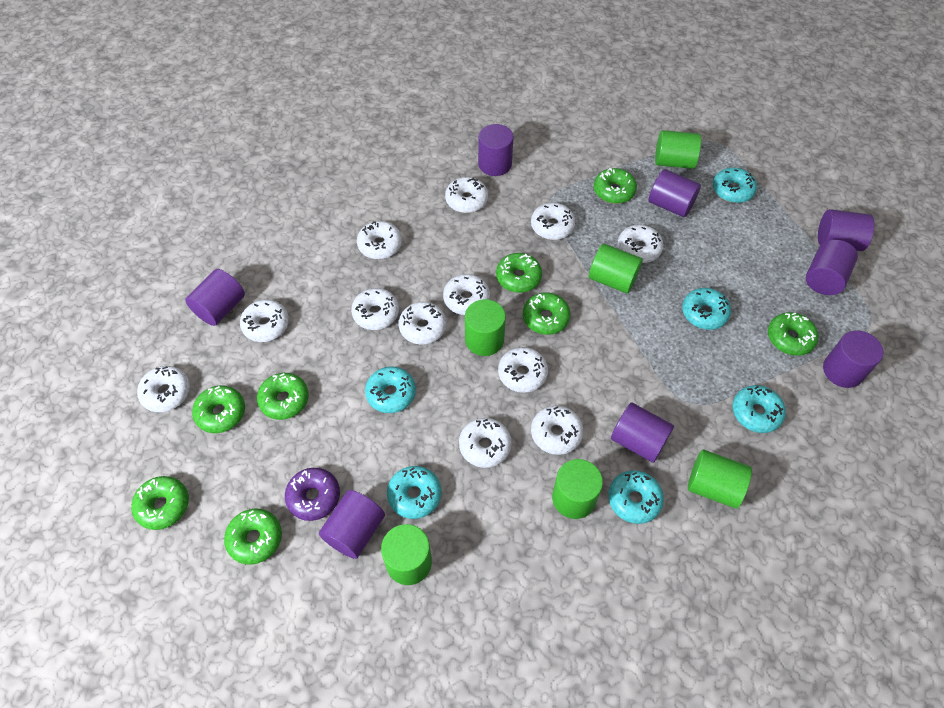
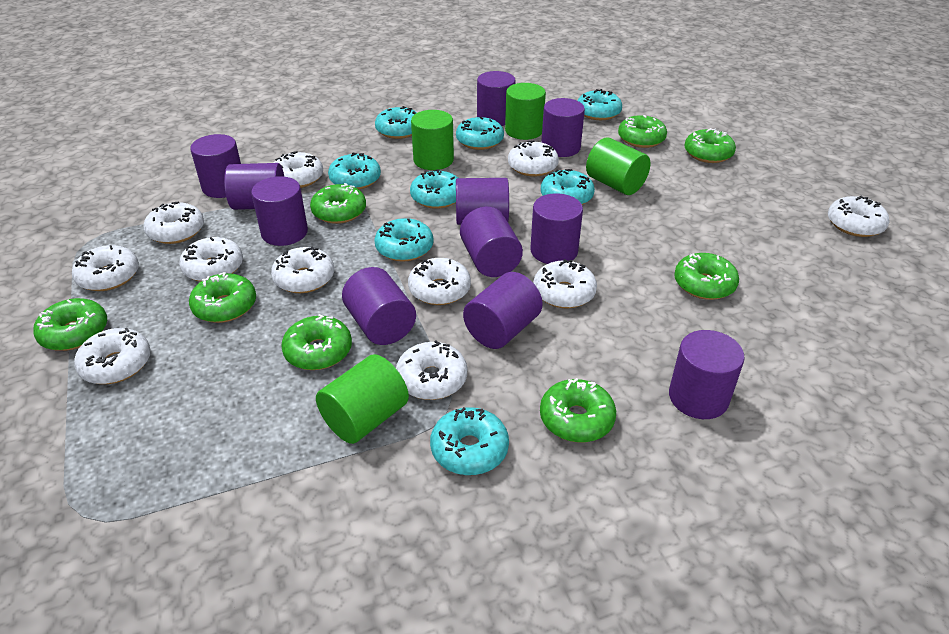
green cylinder: 6 -> 4
purple cylinder: 8 -> 11
purple donut: 1 -> 0
turquoise donut: 6 -> 8
white donut: 12 -> 11

